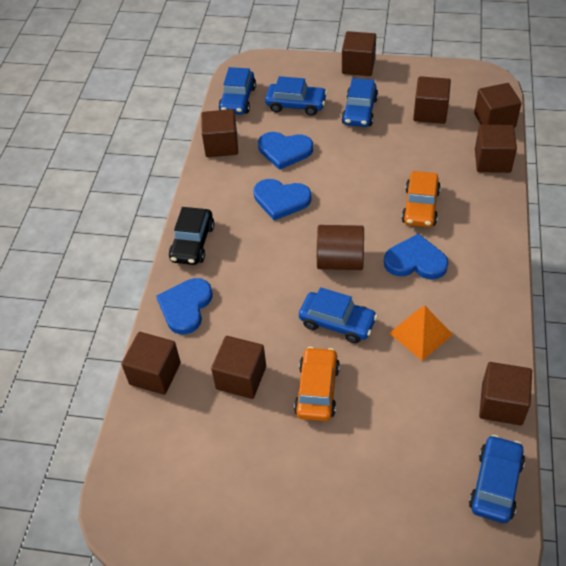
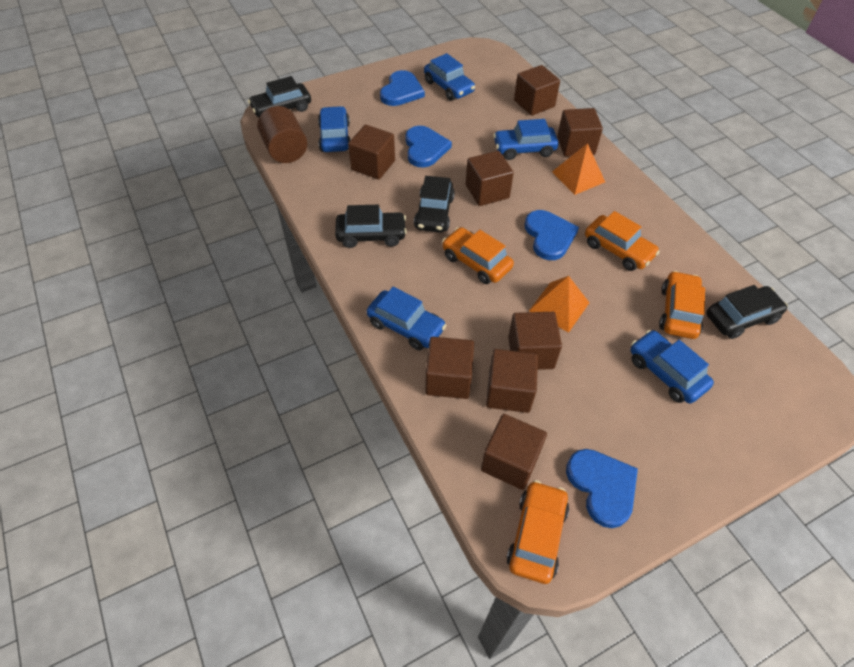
black car: 1 -> 4
orange car: 2 -> 4
orange pyramid: 1 -> 2

